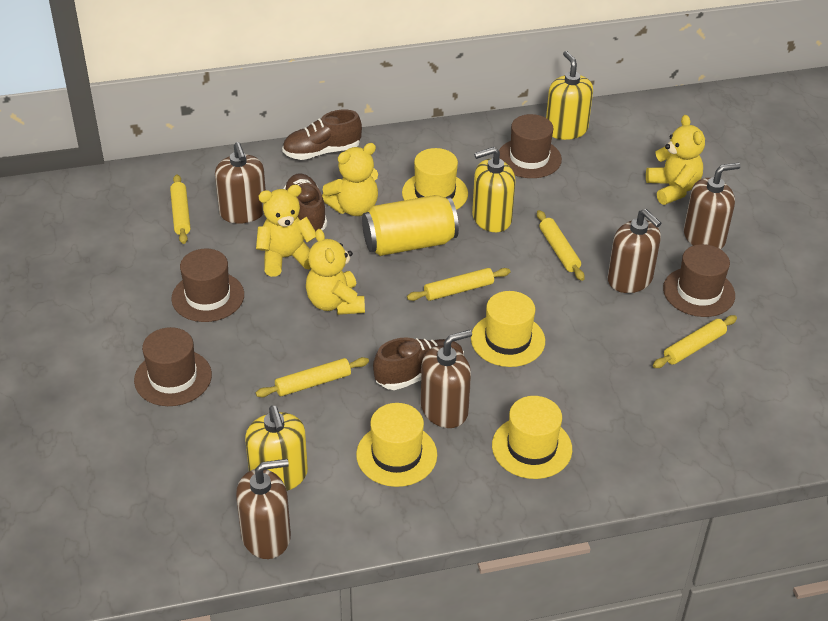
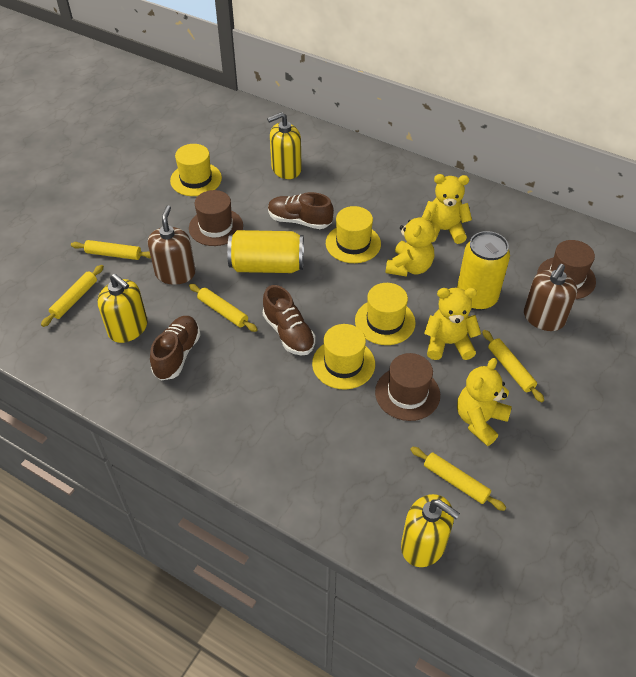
brown hat: 4 -> 3
brown soap dispenser: 5 -> 2
yellow can: 1 -> 2

